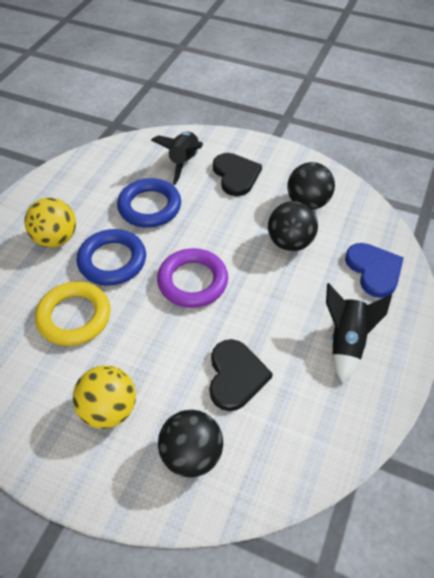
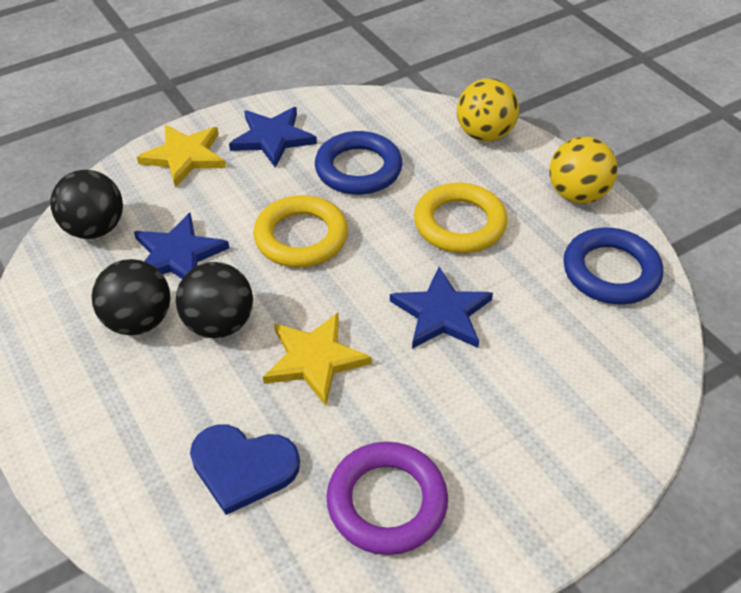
black heart: 2 -> 0
black rocket: 2 -> 0
blue star: 0 -> 3
yellow ring: 1 -> 2
yellow star: 0 -> 2

